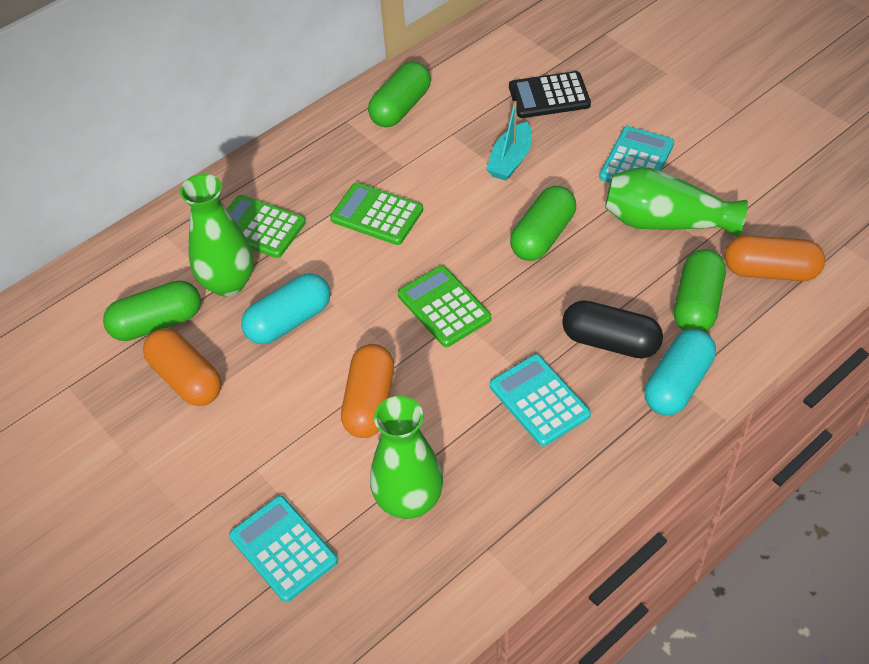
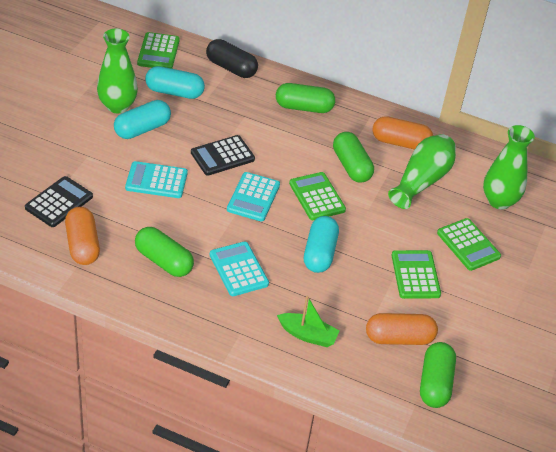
black calculator: 1 -> 2
green boat: 0 -> 1
green calculator: 3 -> 4
turquoise boat: 1 -> 0
turquoise capsule: 2 -> 3

